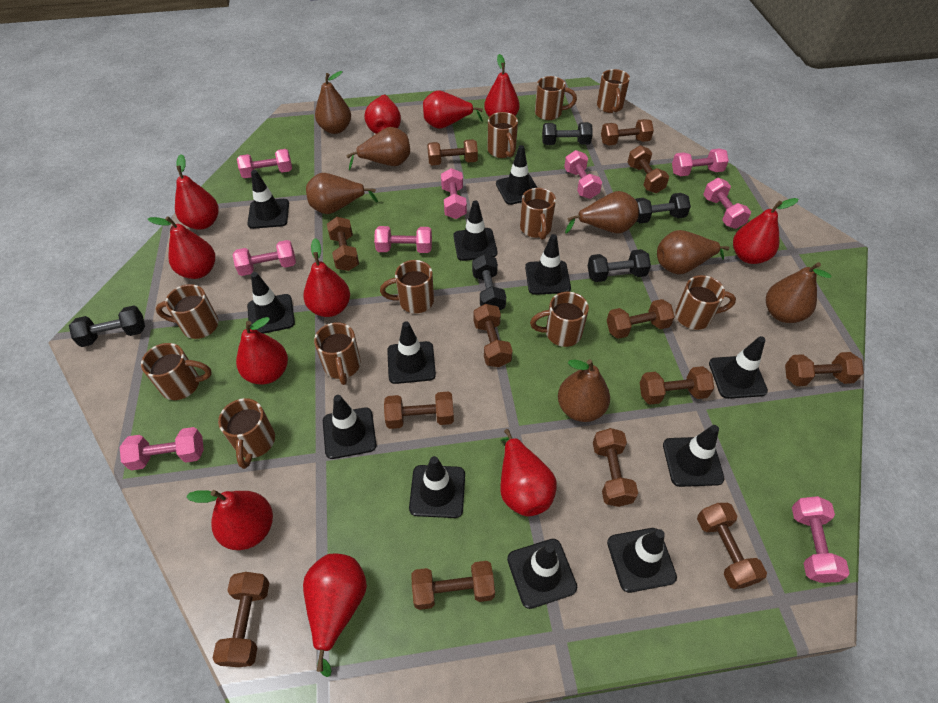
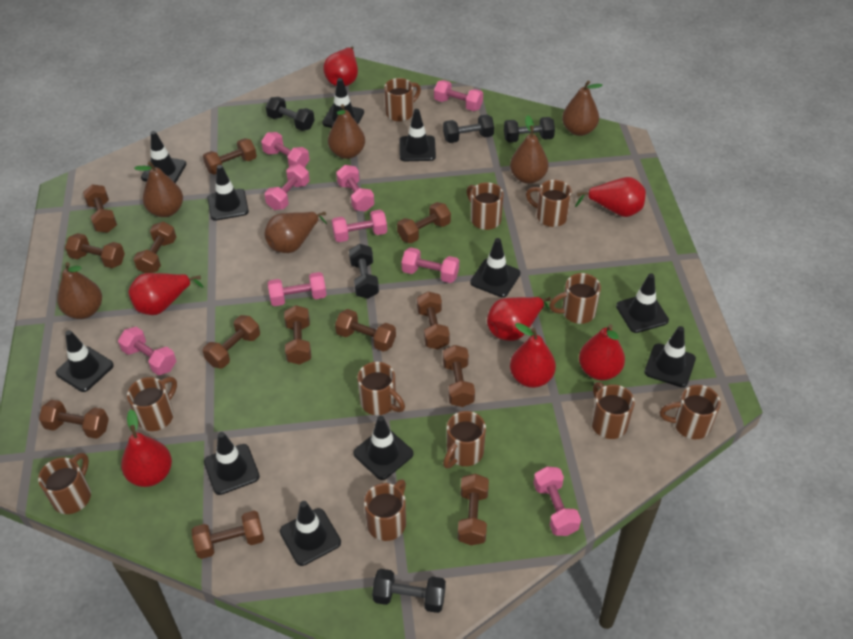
black traffic cone: 12 -> 11
brown pear: 7 -> 6
red pear: 11 -> 7

